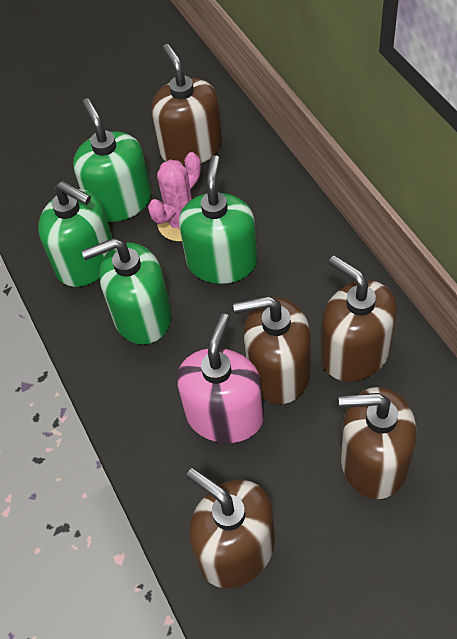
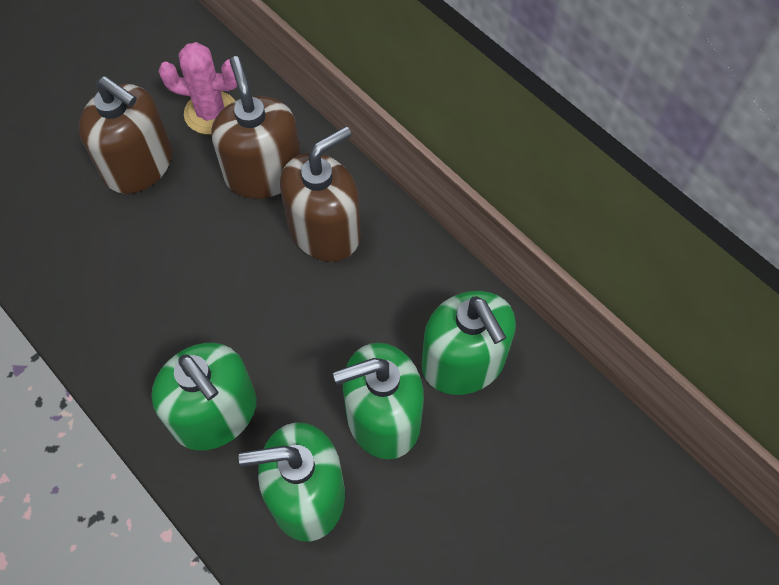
brown soap dispenser: 5 -> 3
pink soap dispenser: 1 -> 0

